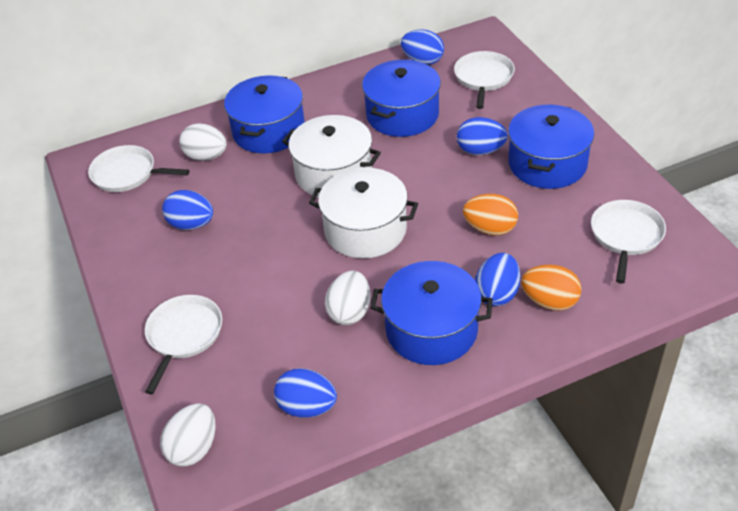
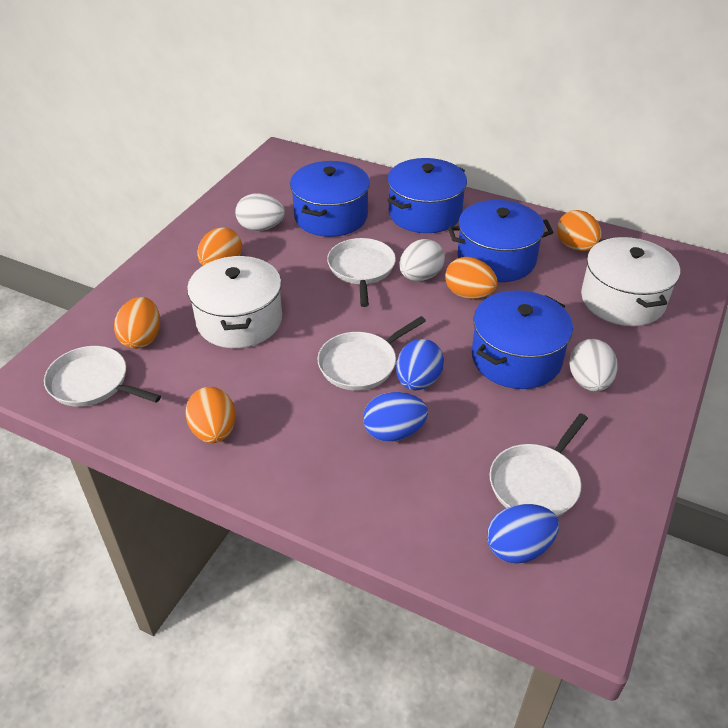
blue egg: 5 -> 3
orange egg: 2 -> 5

